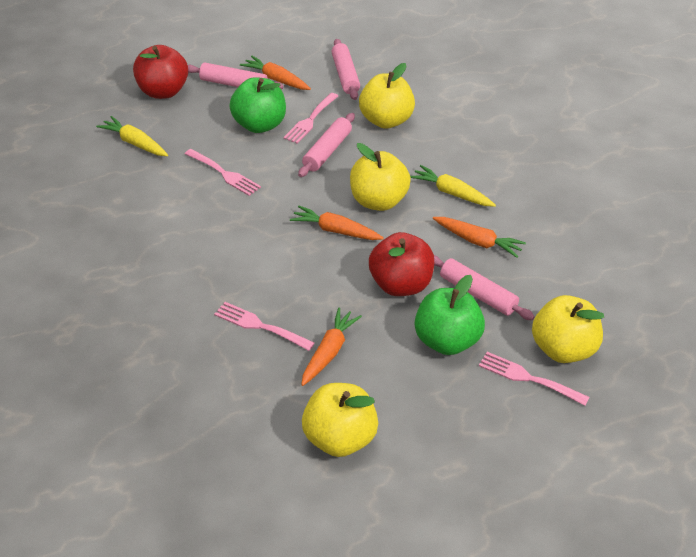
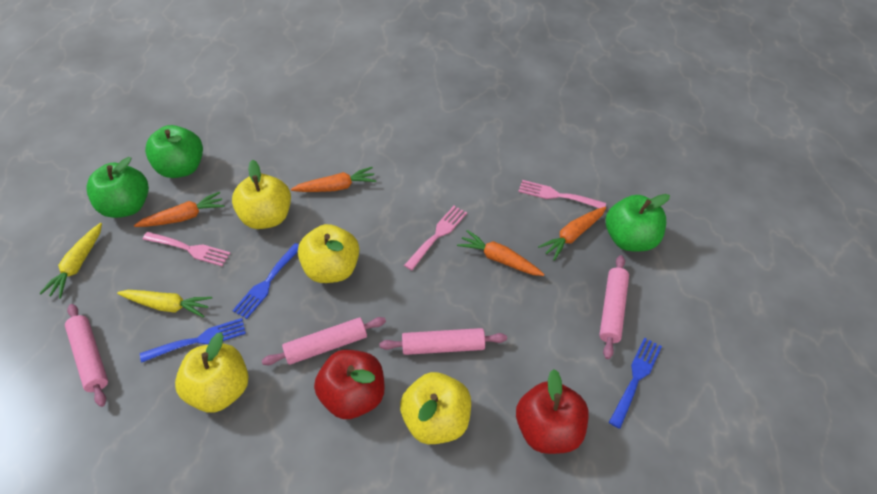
blue fork: 0 -> 3
green apple: 2 -> 3
pink fork: 4 -> 3

